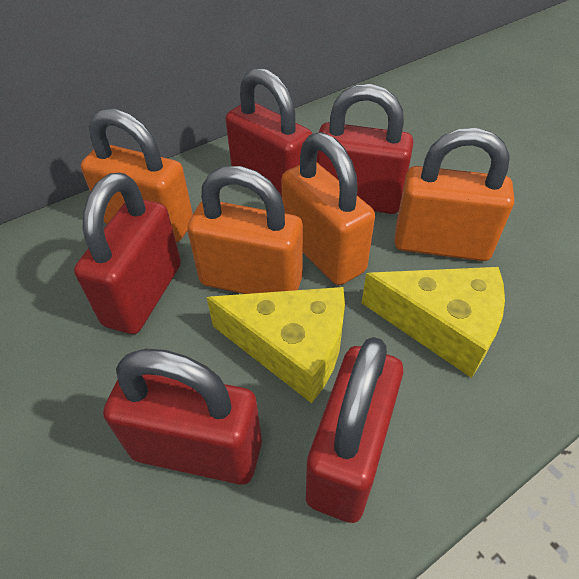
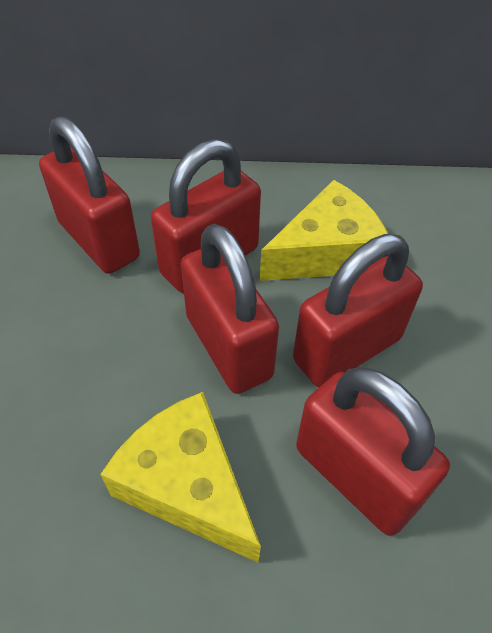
orange padlock: 4 -> 0

